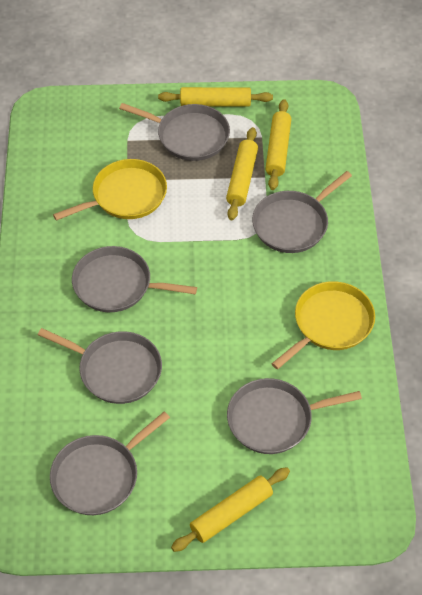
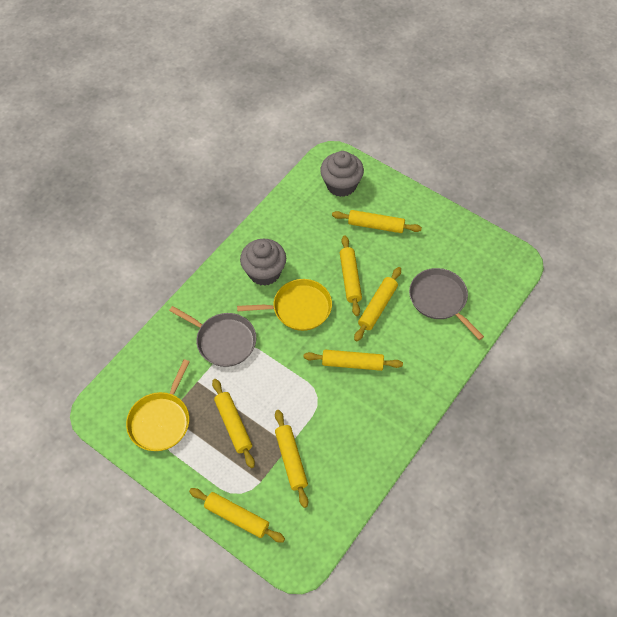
grey cupcake: 0 -> 2
grey pan: 6 -> 2
yellow rolling pin: 4 -> 7

